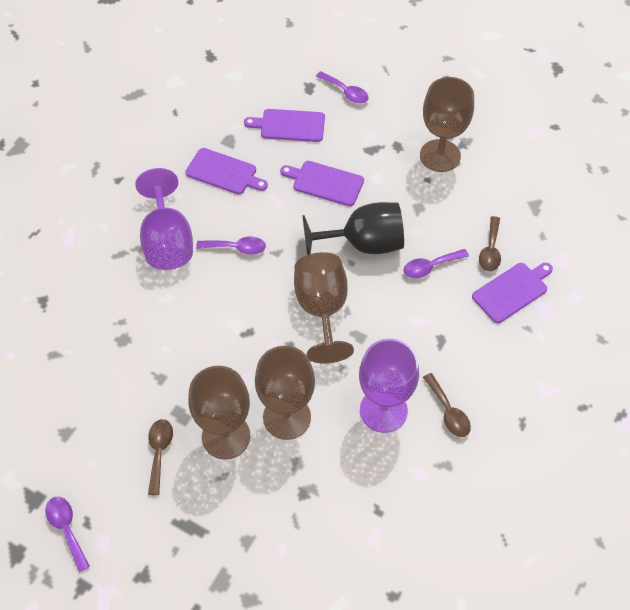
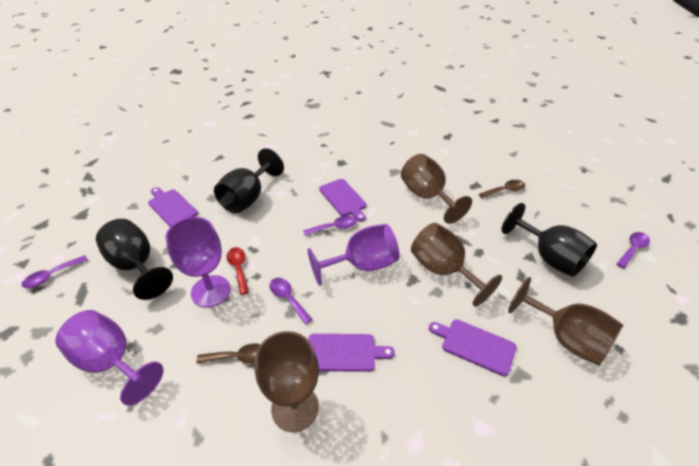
black goblet: 1 -> 3
brown spoon: 3 -> 2
purple goblet: 2 -> 3
red spoon: 0 -> 1

